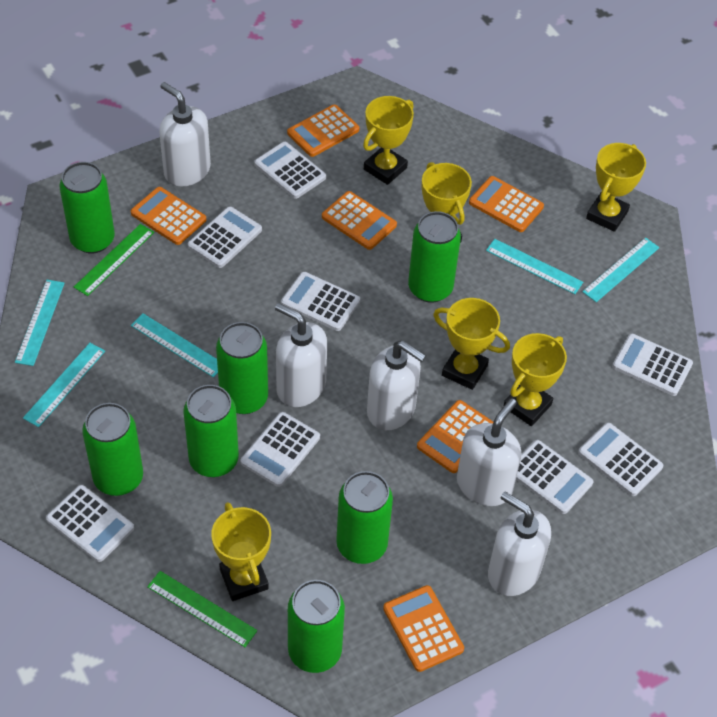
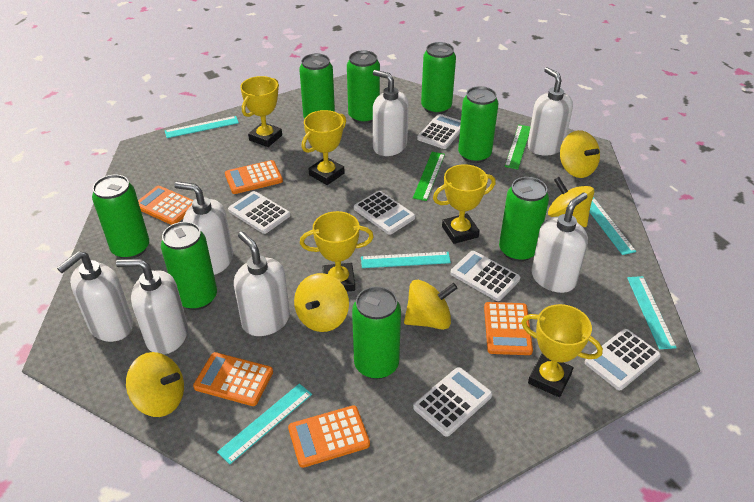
green can: 7 -> 8
orange calculator: 6 -> 5
white calculator: 8 -> 6
white soap dispenser: 5 -> 7
yellow spinning top: 0 -> 5
yellow trophy: 6 -> 5

